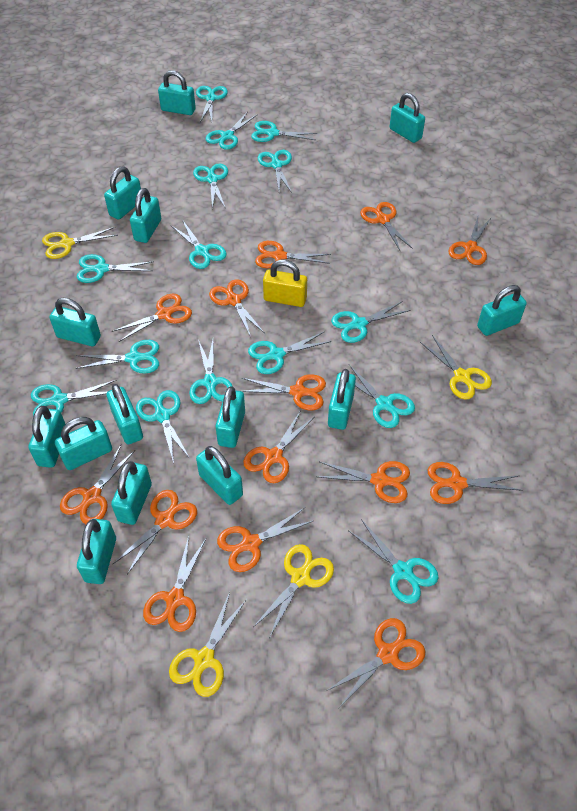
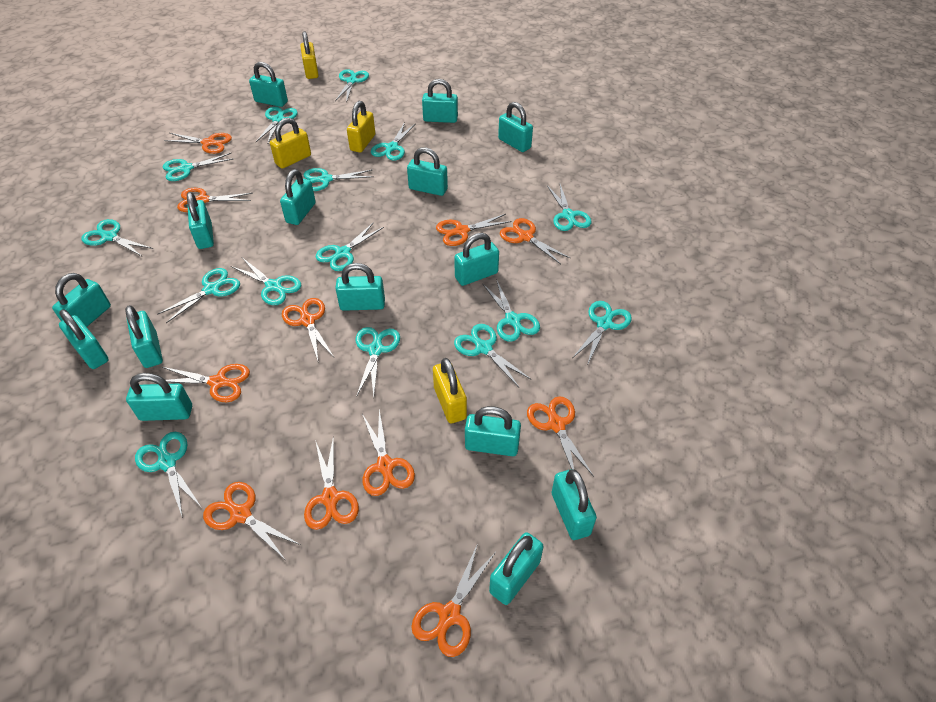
orange scissors: 14 -> 11
turquoise padlock: 14 -> 15
yellow padlock: 1 -> 4
yellow scissors: 4 -> 0

